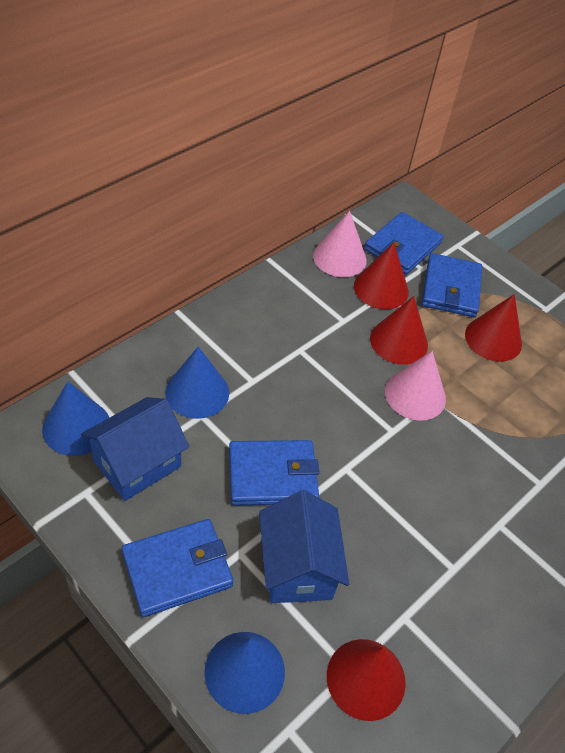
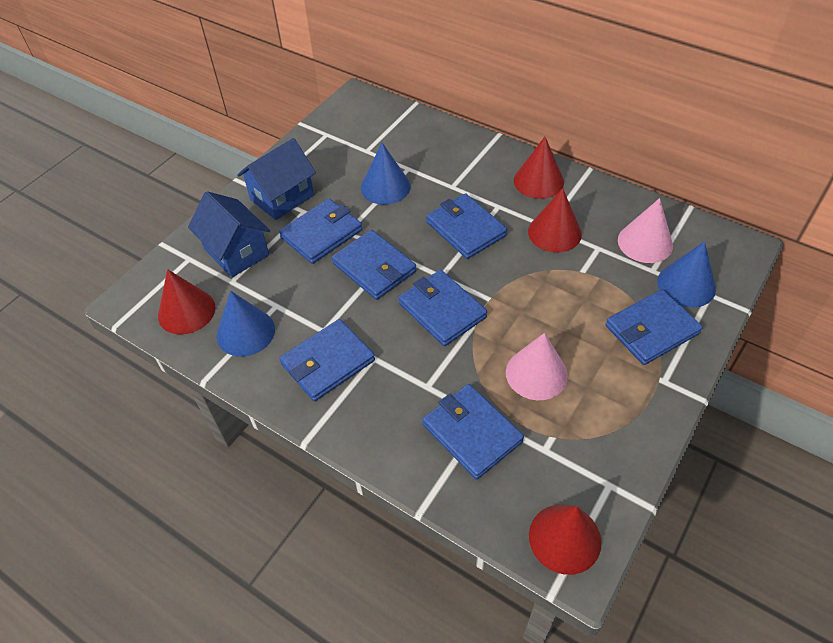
blue wallet: 4 -> 7

